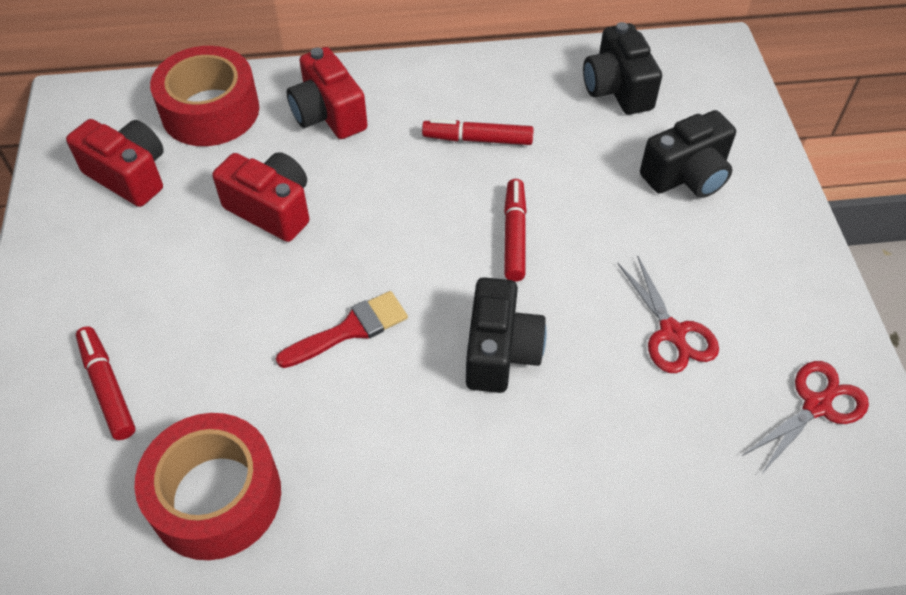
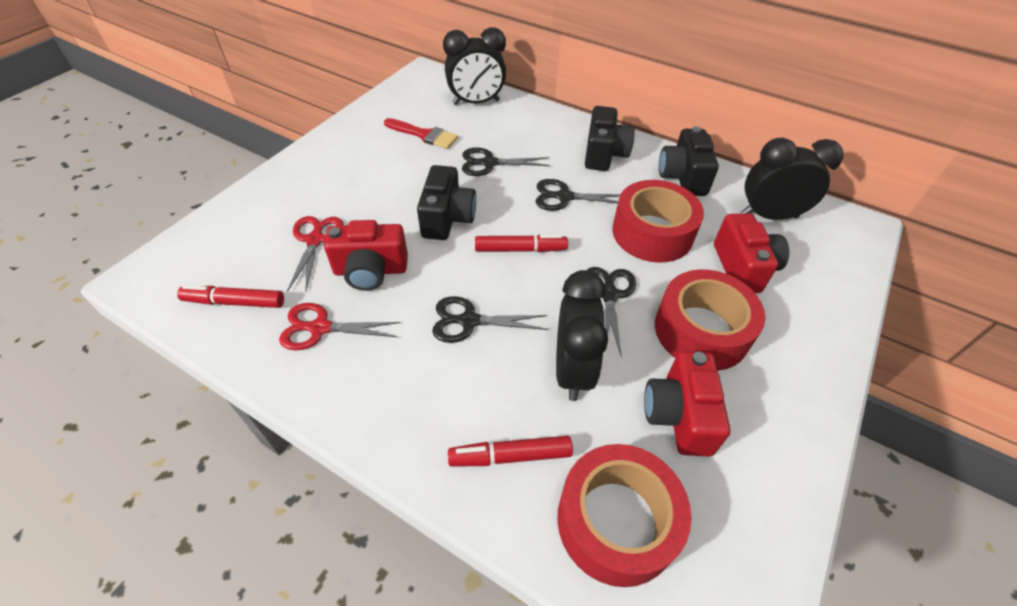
black clock: 0 -> 3
black scissors: 0 -> 4
red tape: 2 -> 3

